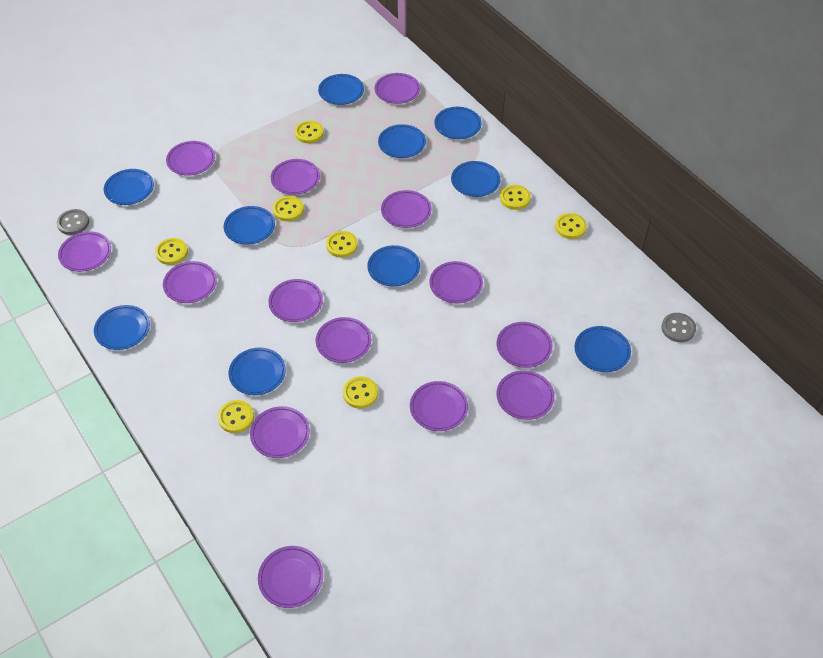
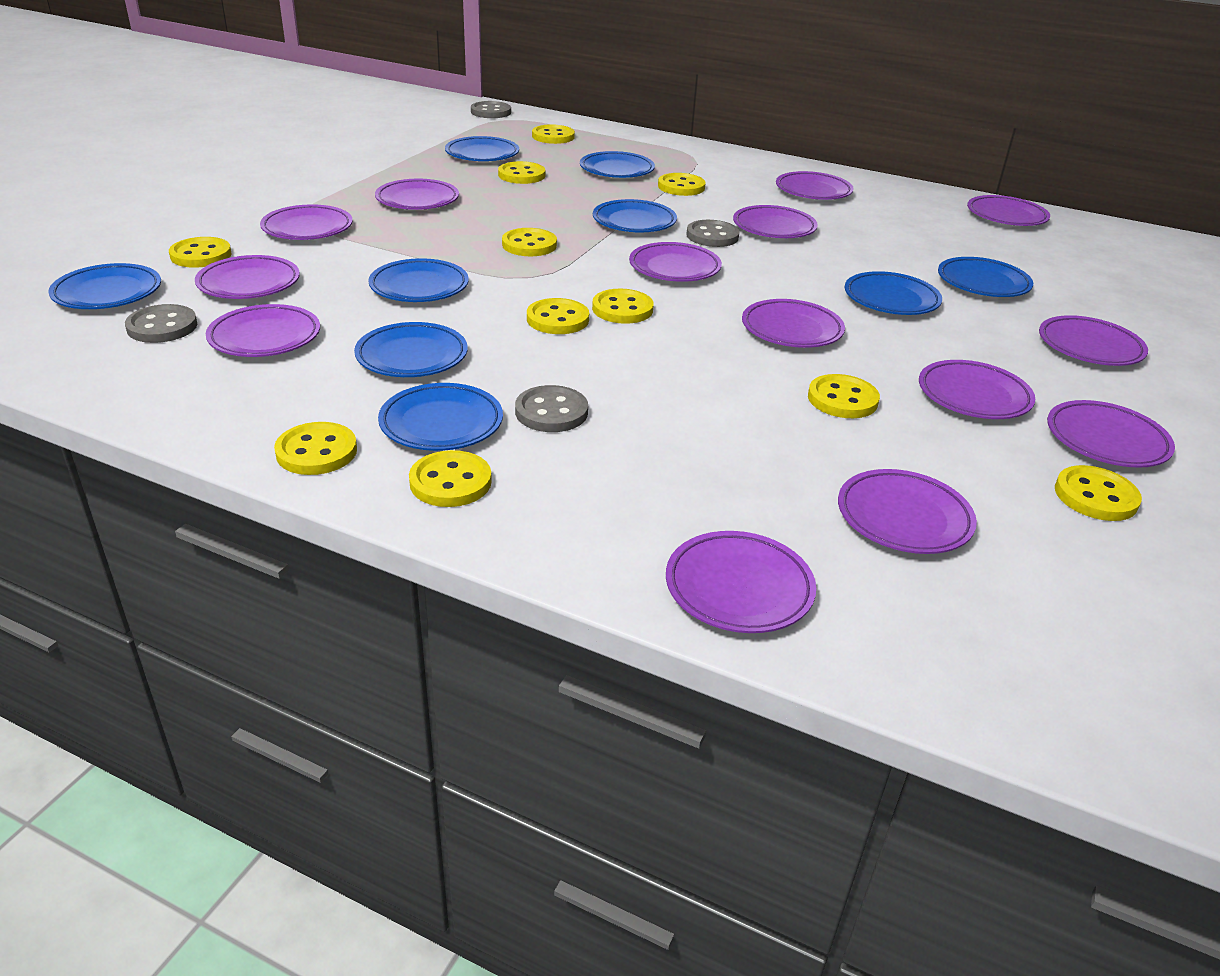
blue plate: 10 -> 9
grey button: 2 -> 4
yellow button: 8 -> 11

